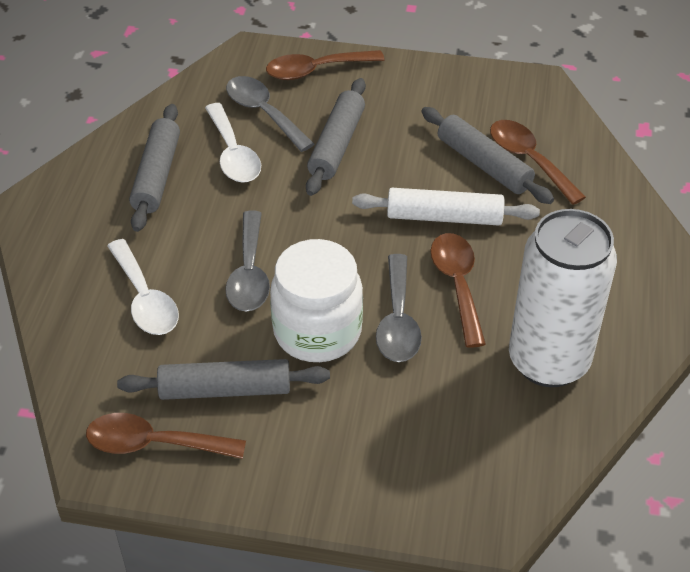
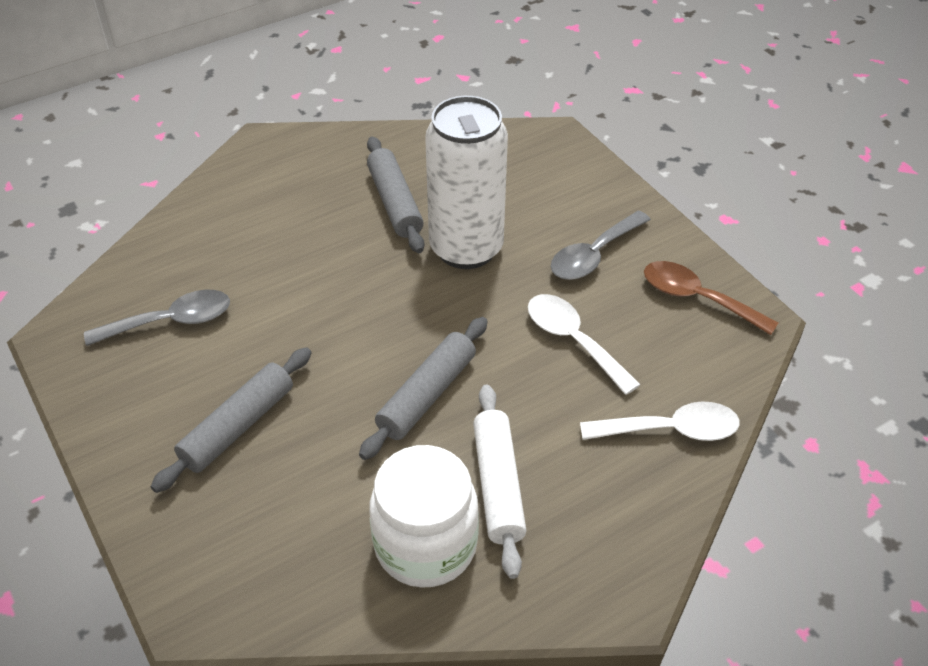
brown spoon: 4 -> 1
grey rolling pin: 4 -> 3
grey spoon: 3 -> 2

